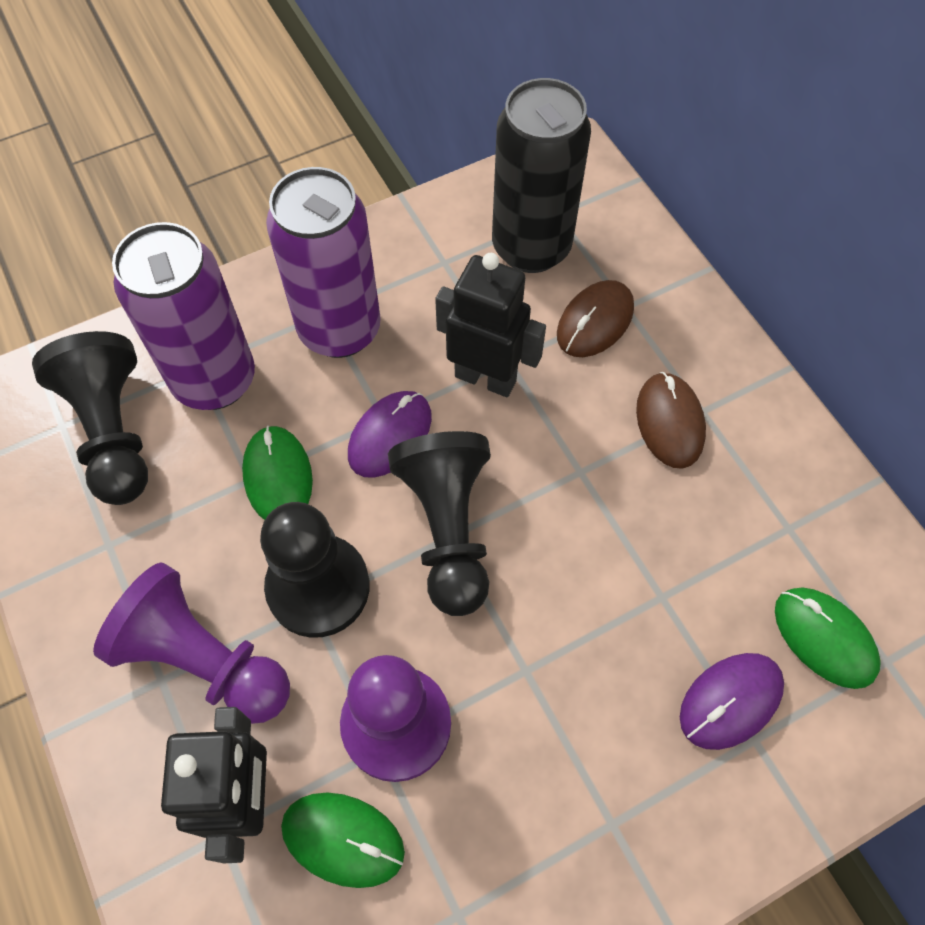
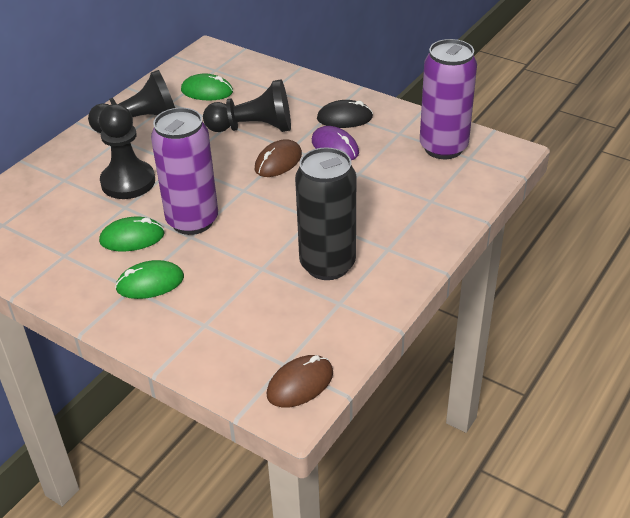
black mouse: 0 -> 1
black robot: 2 -> 0
purple mouse: 2 -> 1
purple pawn: 2 -> 0

